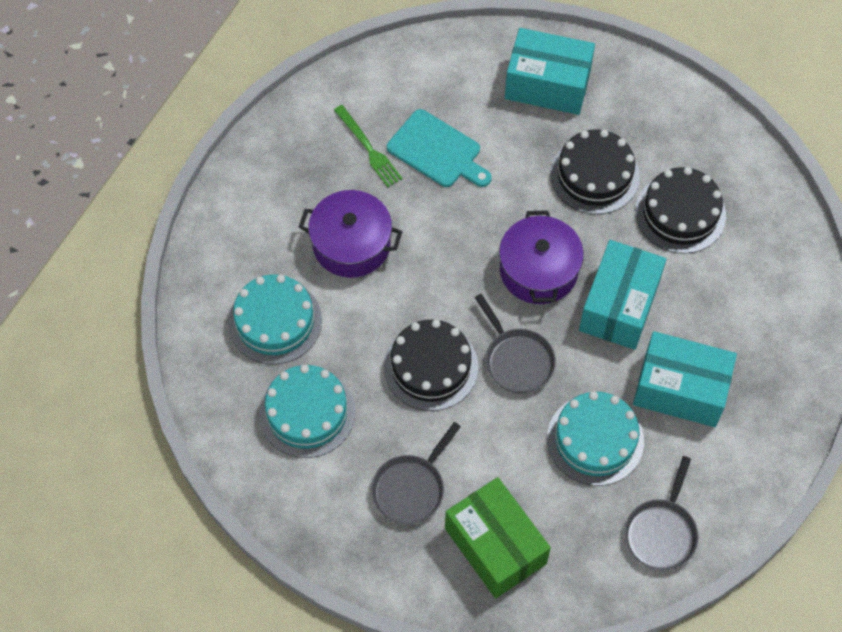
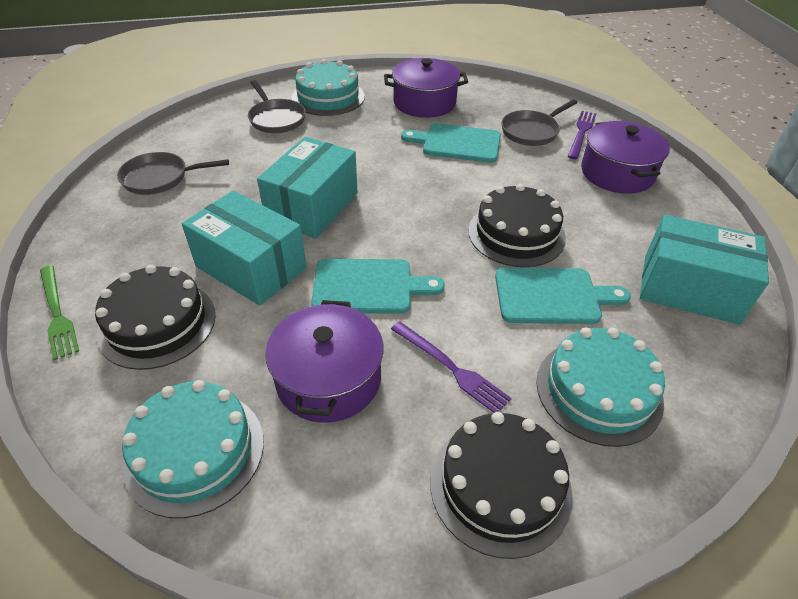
green box: 1 -> 0
purple fork: 0 -> 2
purple pot: 2 -> 3
turquoise cutting board: 1 -> 3

